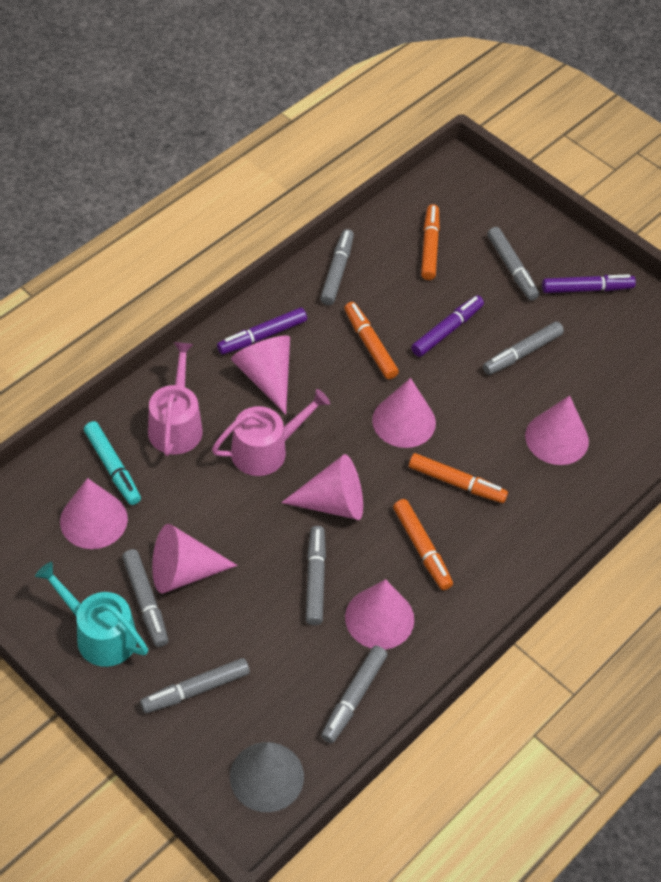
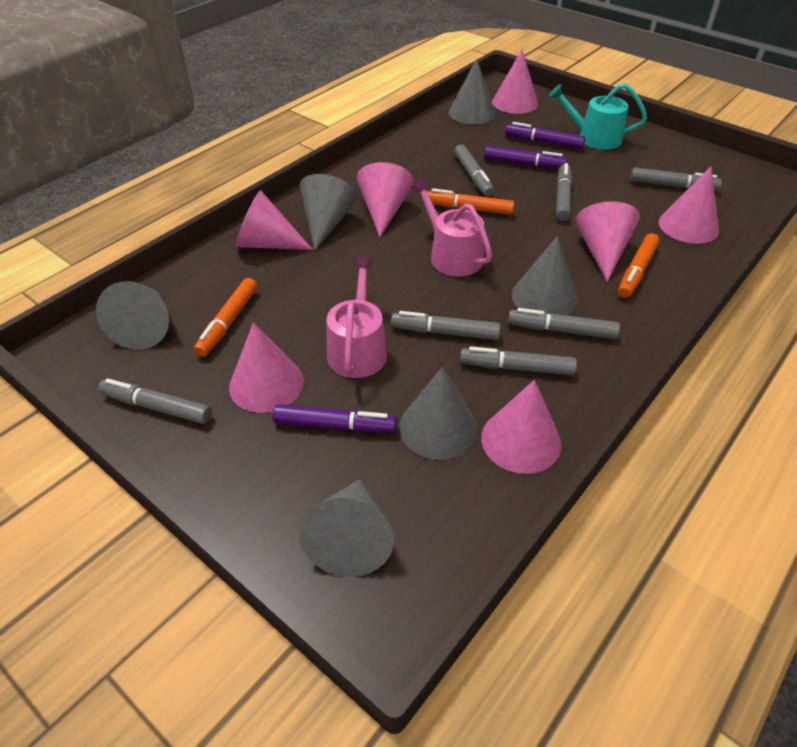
grey cone: 1 -> 6
orange marker: 4 -> 3
turquoise marker: 1 -> 0

